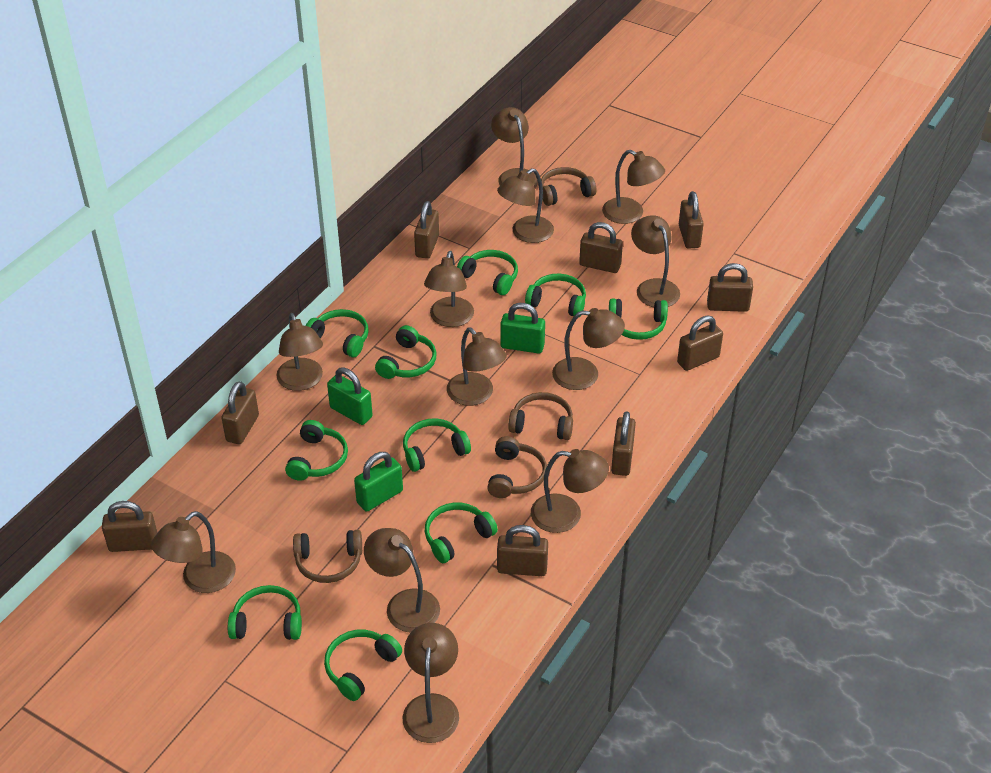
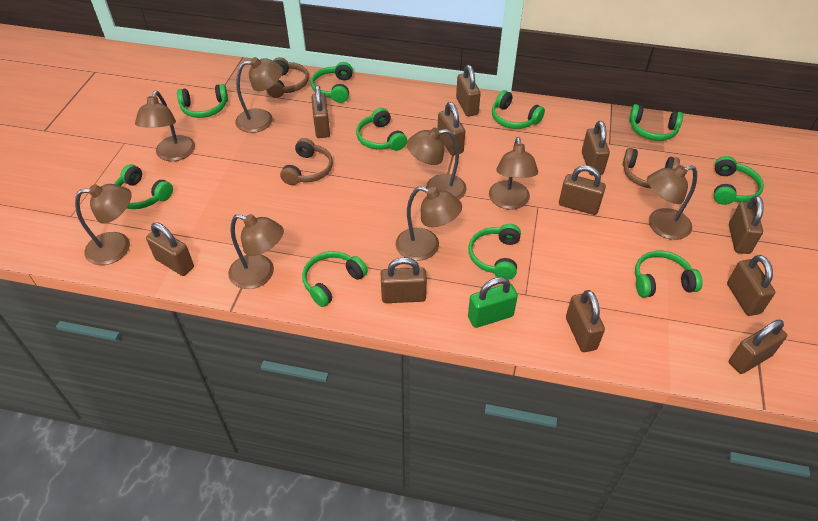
brown headphones: 4 -> 3
brown lamp: 12 -> 8
brown padlock: 9 -> 11
green padlock: 3 -> 1

